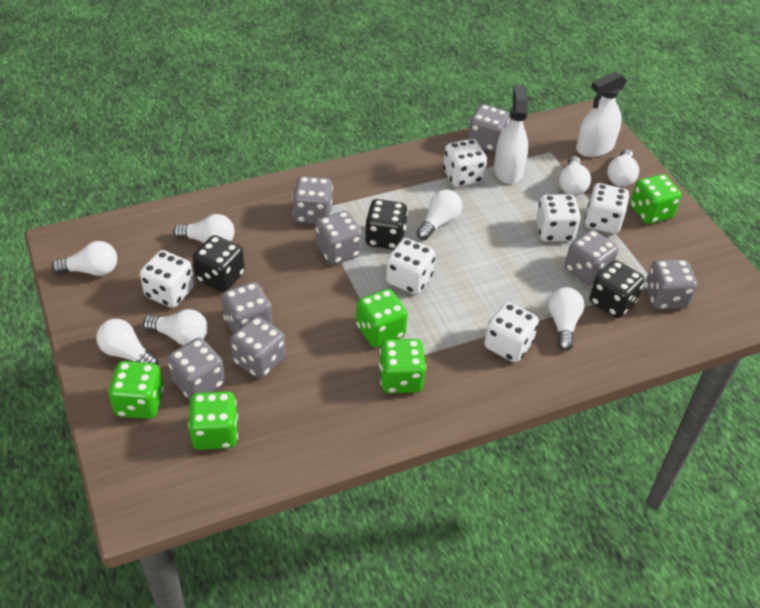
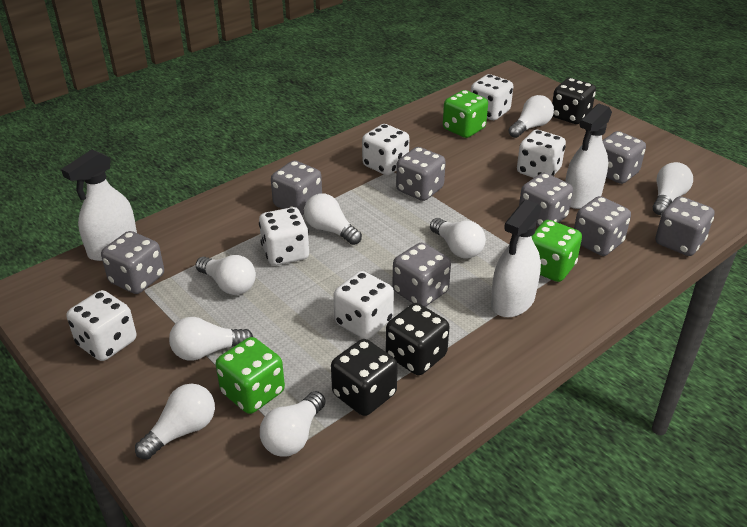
green dice: 5 -> 3
white spray bottle: 2 -> 3

